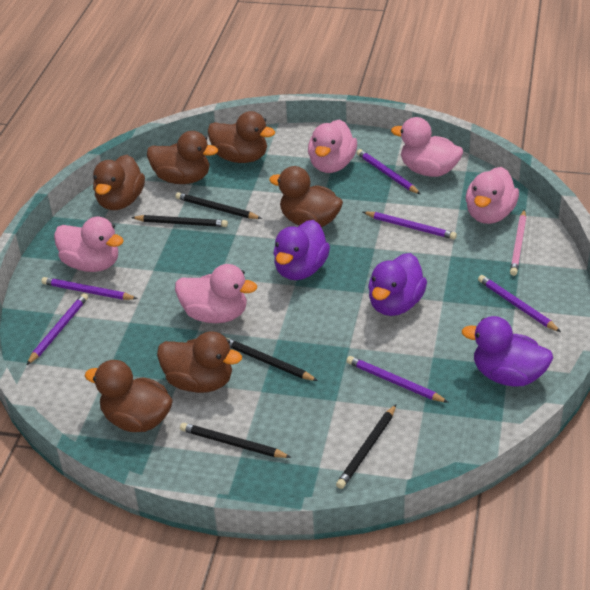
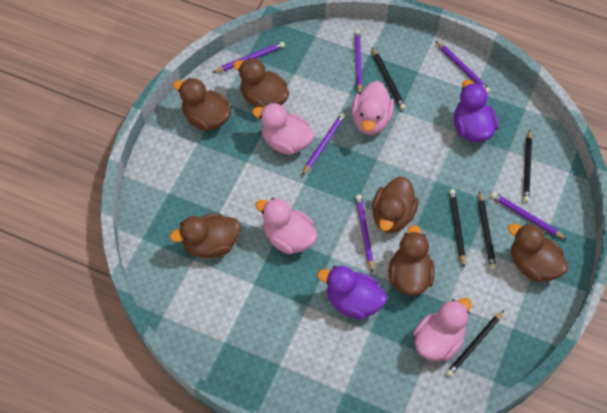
pink duck: 5 -> 4
pink pencil: 1 -> 0
purple duck: 3 -> 2

